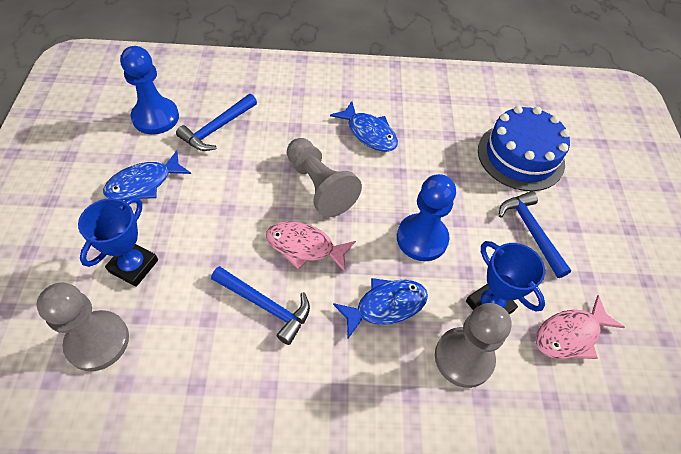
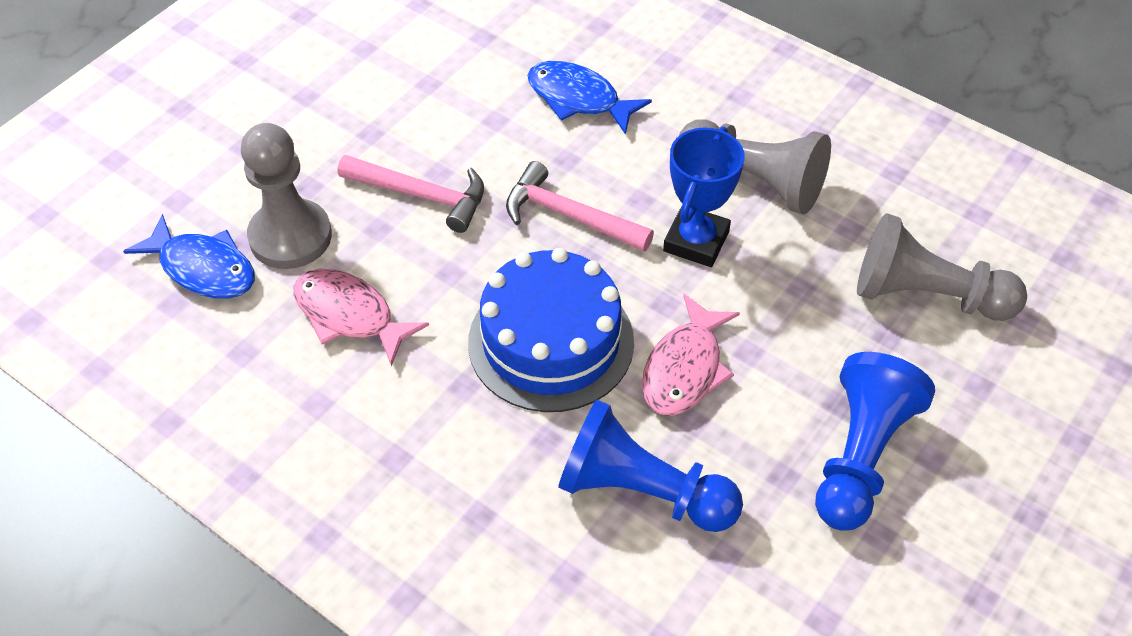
blue fish: 3 -> 2
blue hammer: 3 -> 0
blue trophy: 2 -> 1
pink hammer: 0 -> 2

